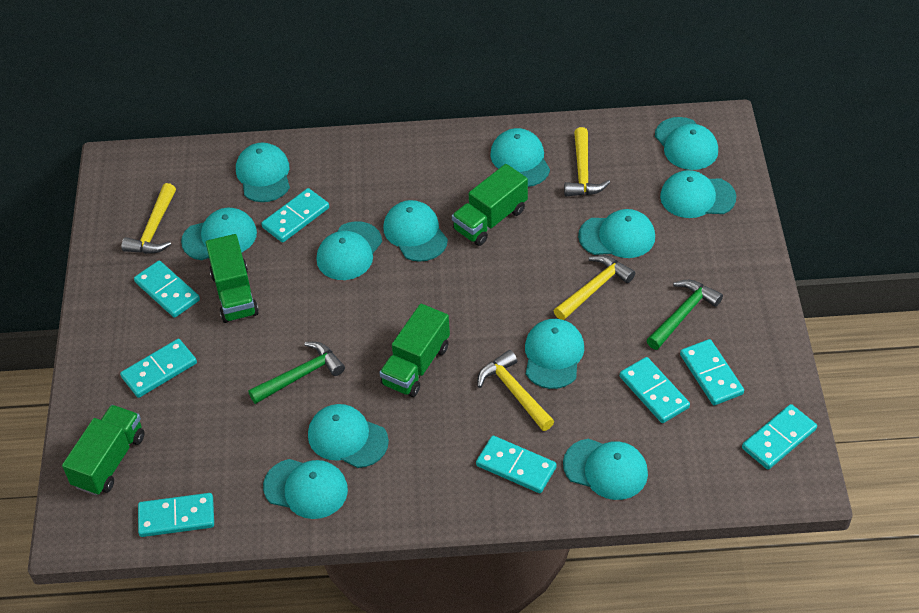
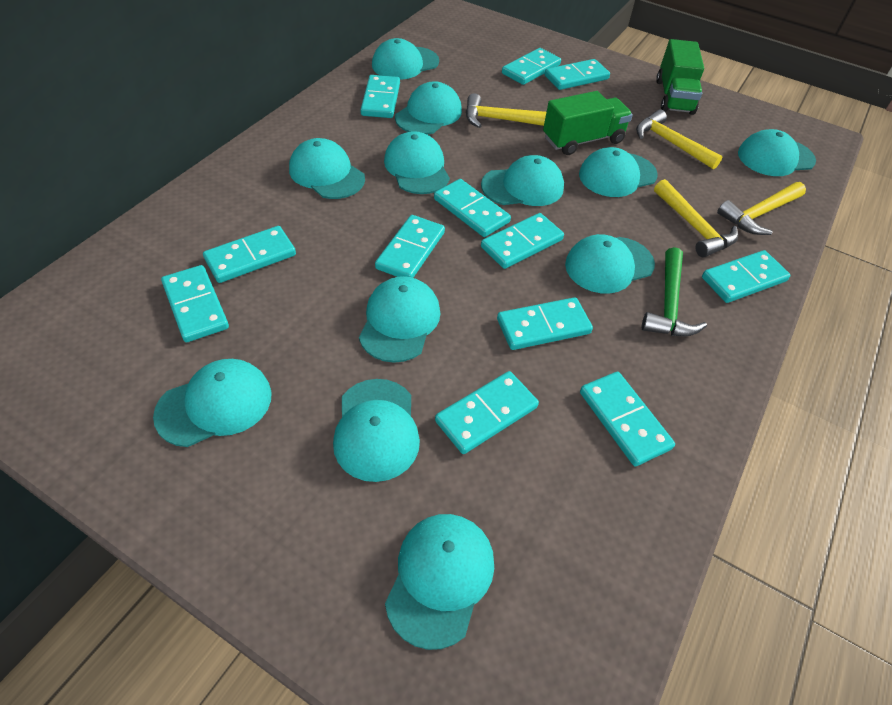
green hammer: 2 -> 1
green truck: 4 -> 2
turquoise domino: 8 -> 12

